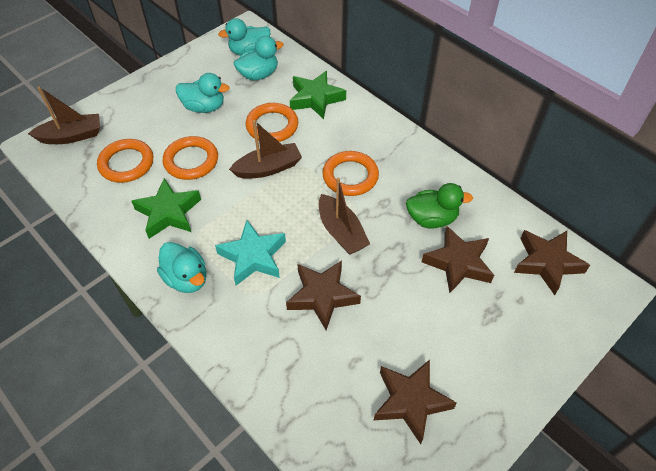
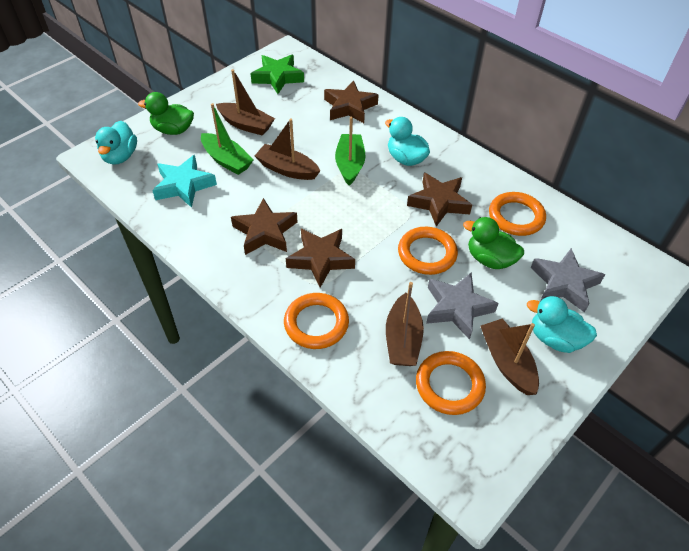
brown boat: 3 -> 4
green boat: 0 -> 2
green duck: 1 -> 2
green star: 2 -> 1
grey star: 0 -> 2
turquoise duck: 4 -> 3

